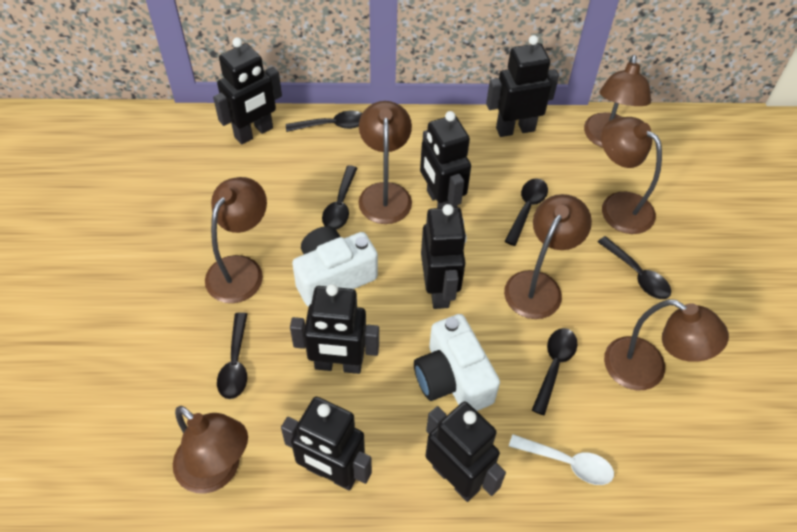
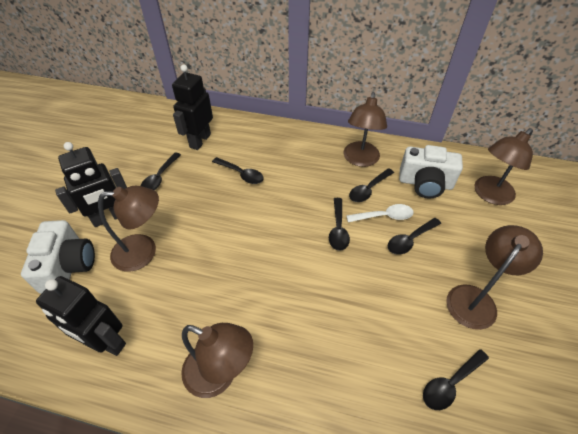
black robot: 7 -> 3
brown lamp: 7 -> 5

